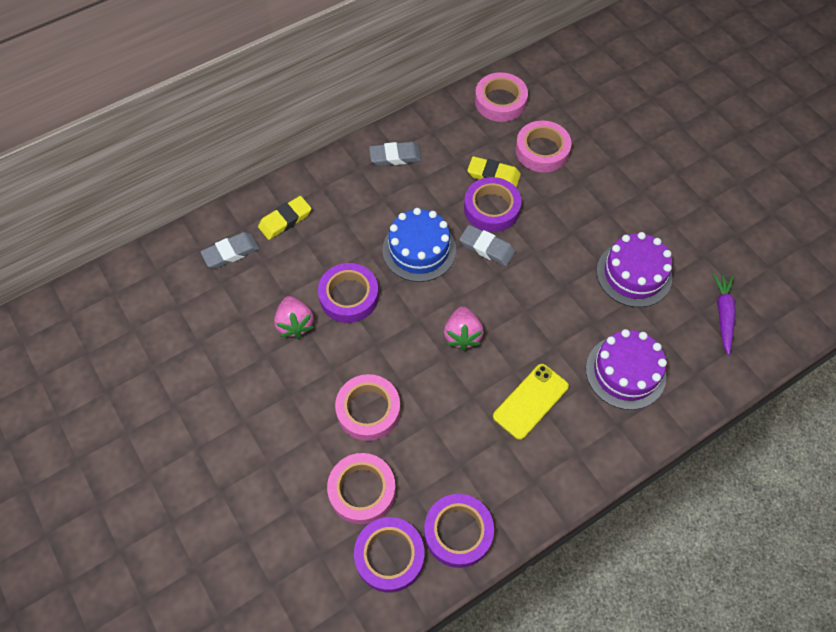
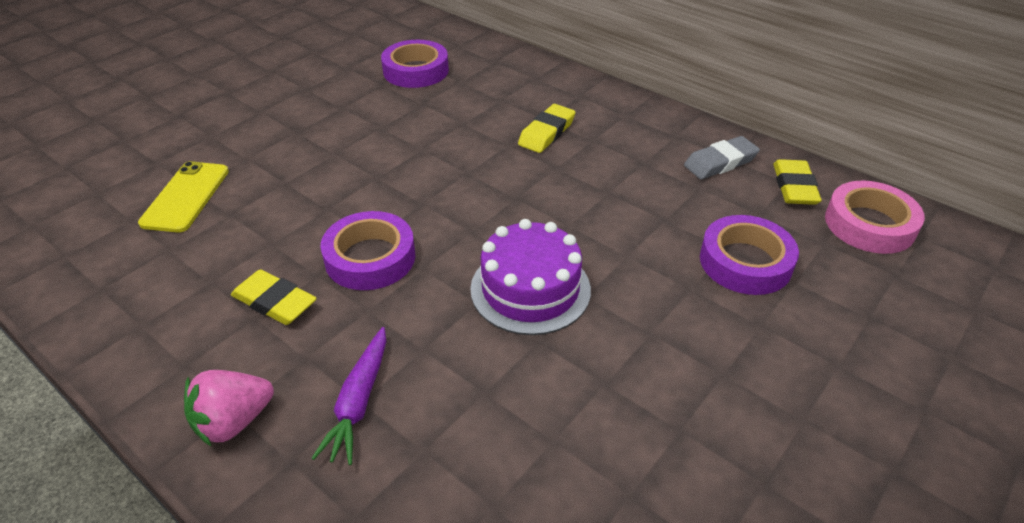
blue cake: 1 -> 0
grey eraser: 3 -> 1
pink strawberry: 2 -> 1
pink tape: 4 -> 1
purple cake: 2 -> 1
purple tape: 4 -> 3
yellow eraser: 2 -> 3

